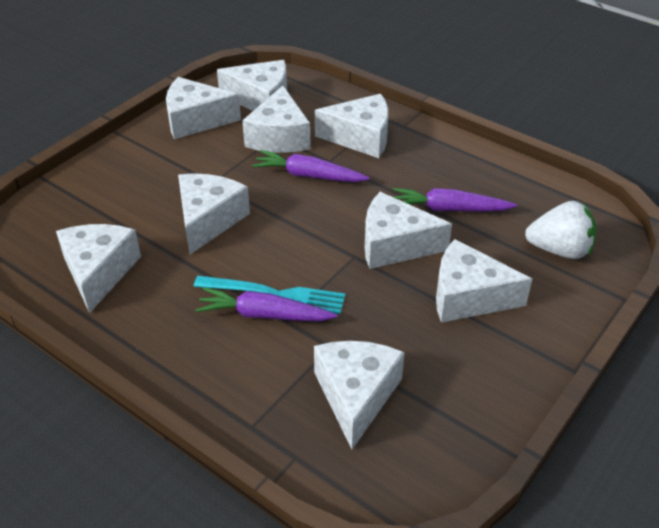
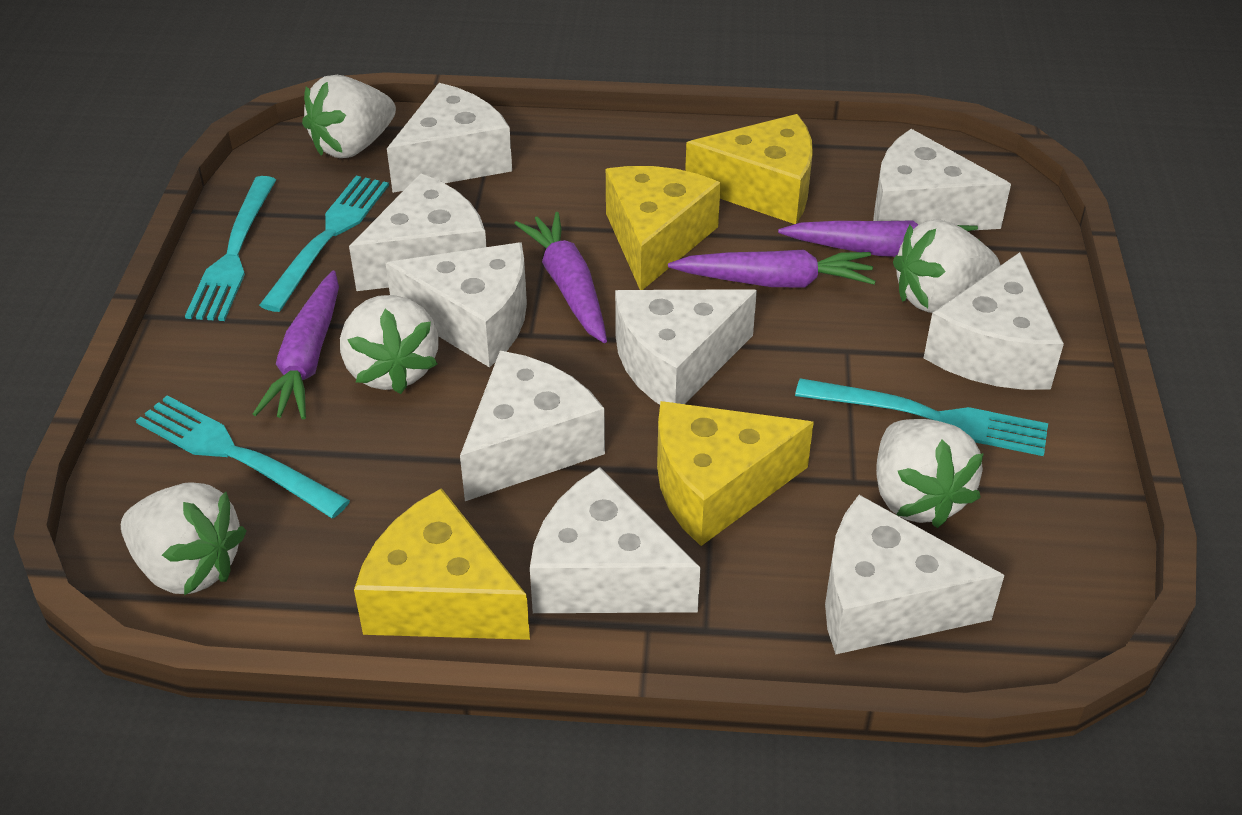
purple carrot: 3 -> 4
turquoise fork: 1 -> 4
white strawberry: 1 -> 5
yellow cheese: 0 -> 4

